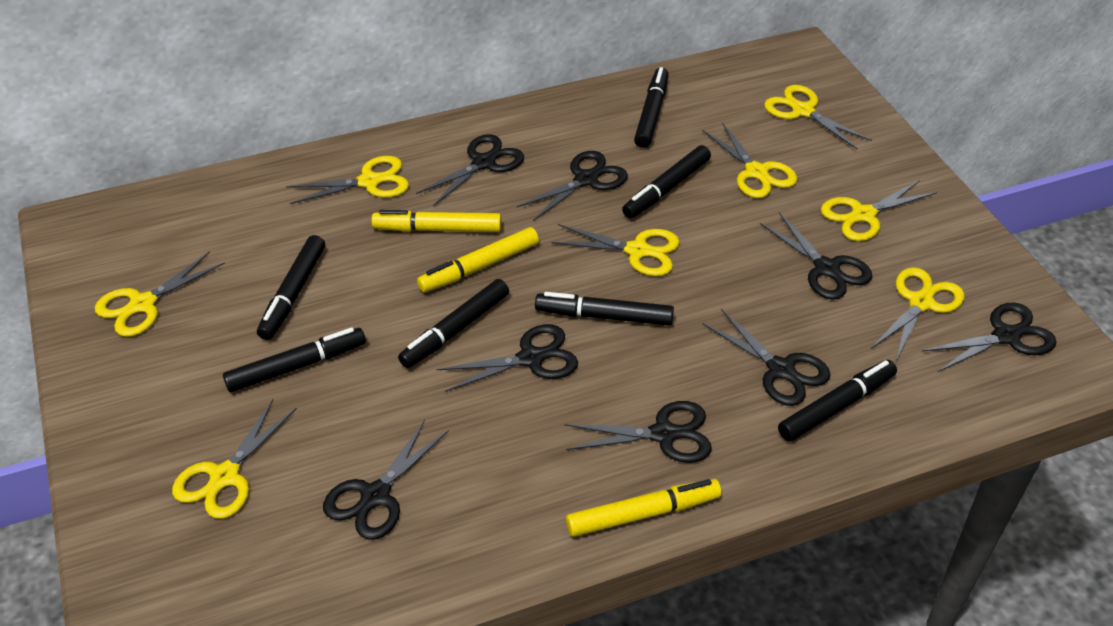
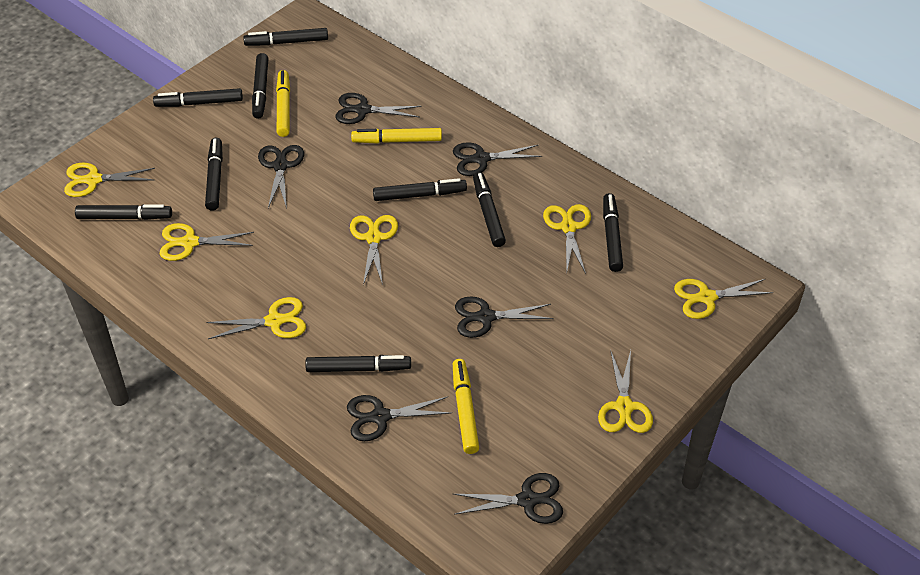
black marker: 7 -> 9
black scissors: 8 -> 6
yellow scissors: 8 -> 7

